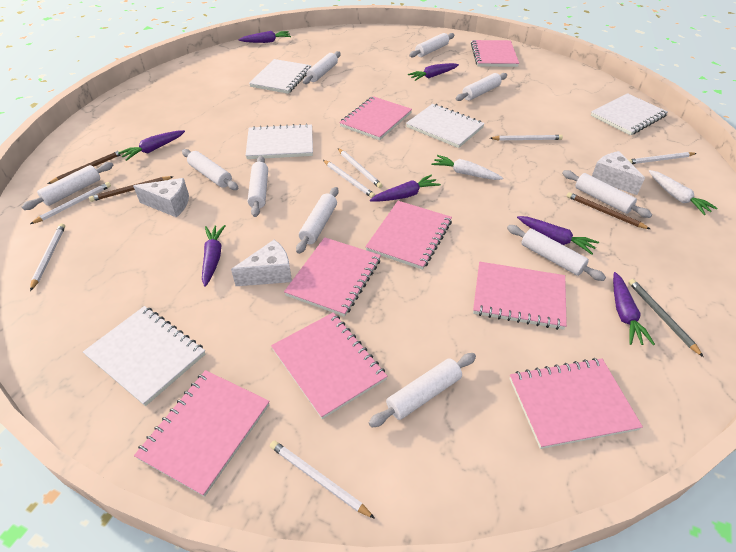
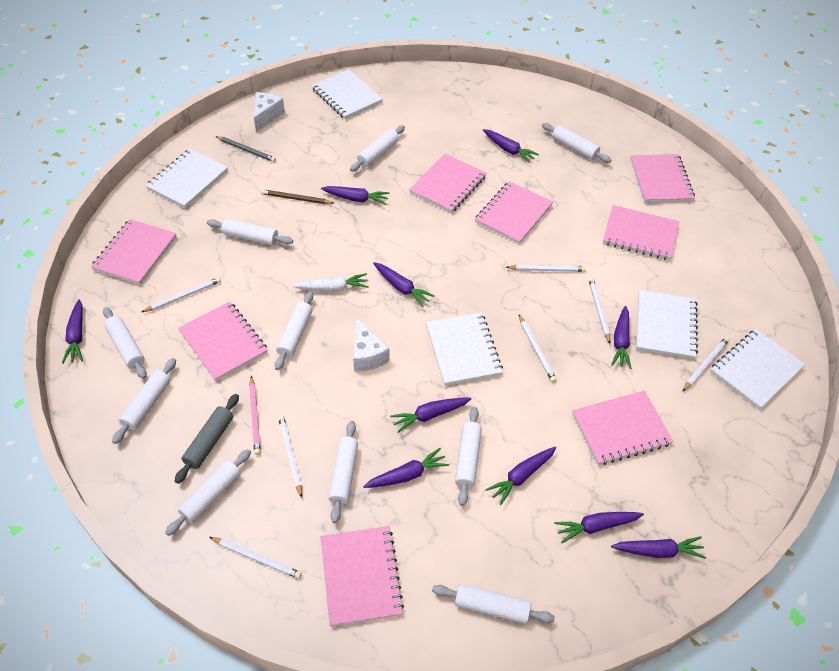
brown pencil: 3 -> 1
grey rolling pin: 0 -> 1
pink pencil: 0 -> 1
purple carrot: 7 -> 10
white carrot: 2 -> 1
white cheese: 3 -> 2

